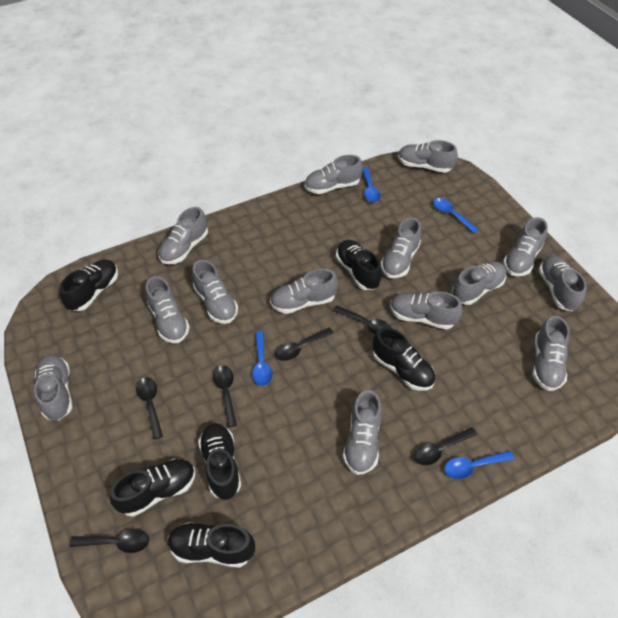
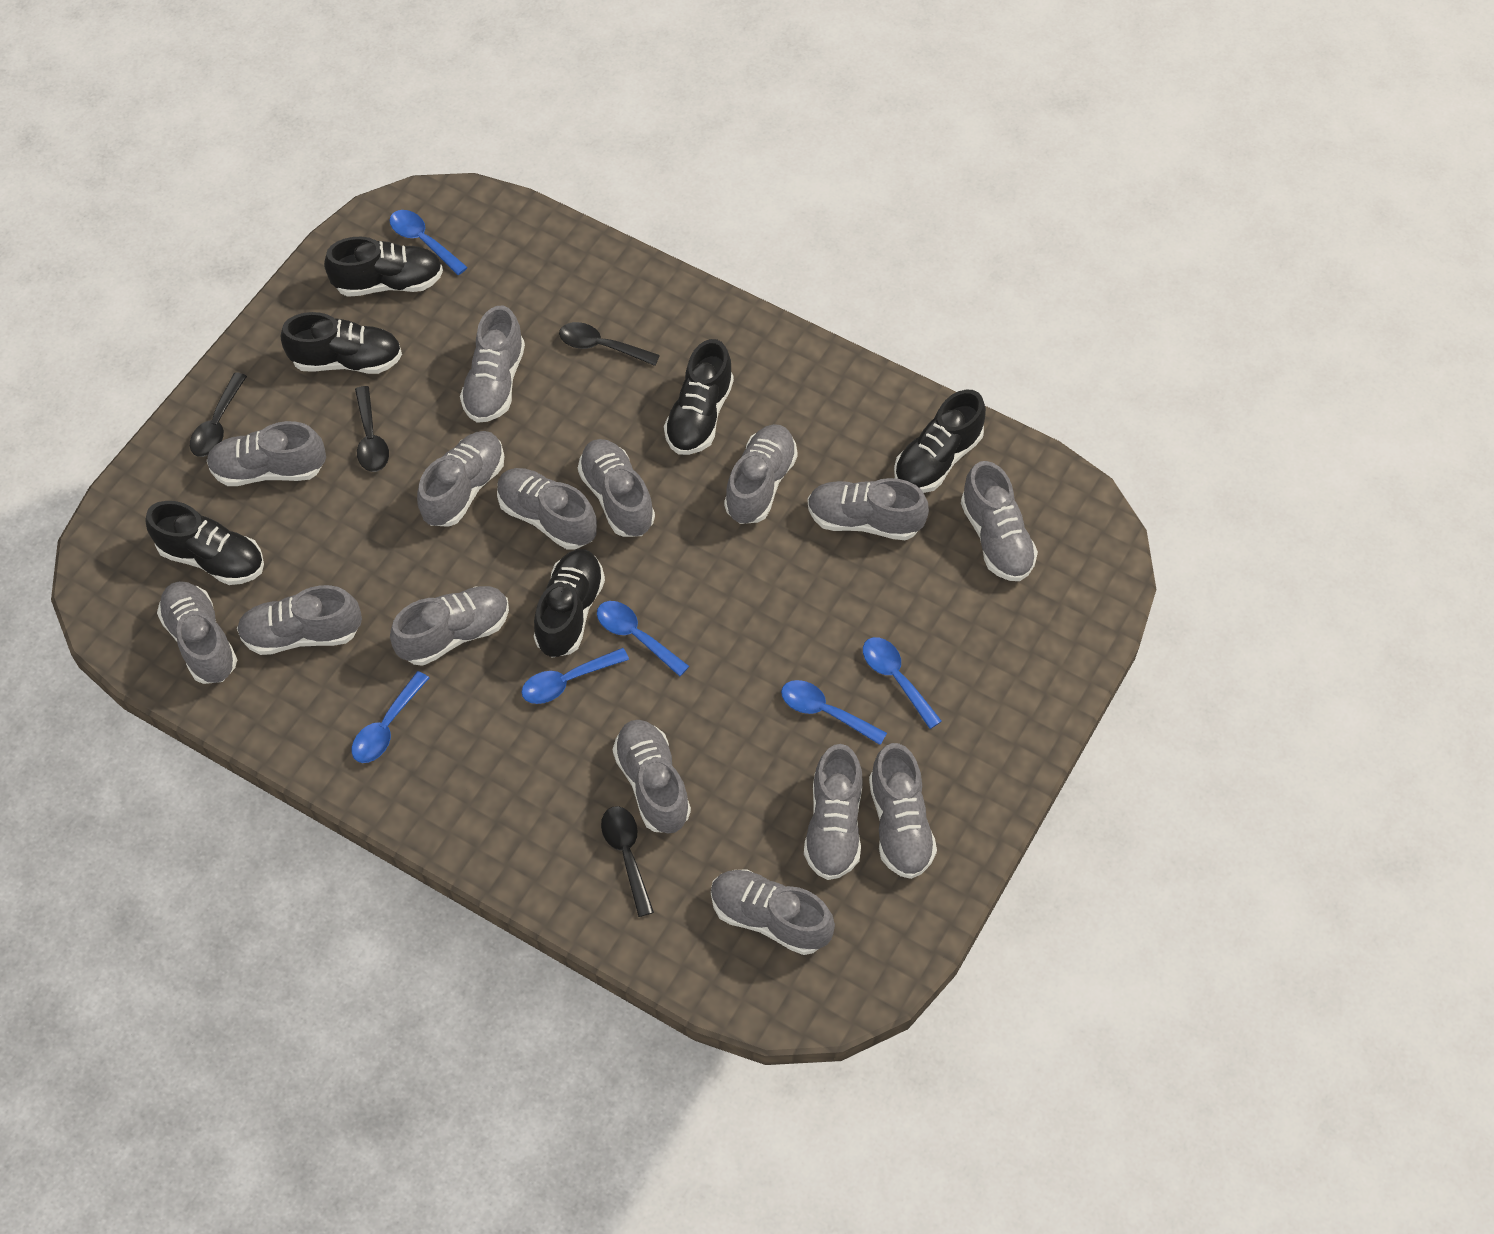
black spoon: 6 -> 4
blue spoon: 4 -> 6
grey shoe: 14 -> 15

